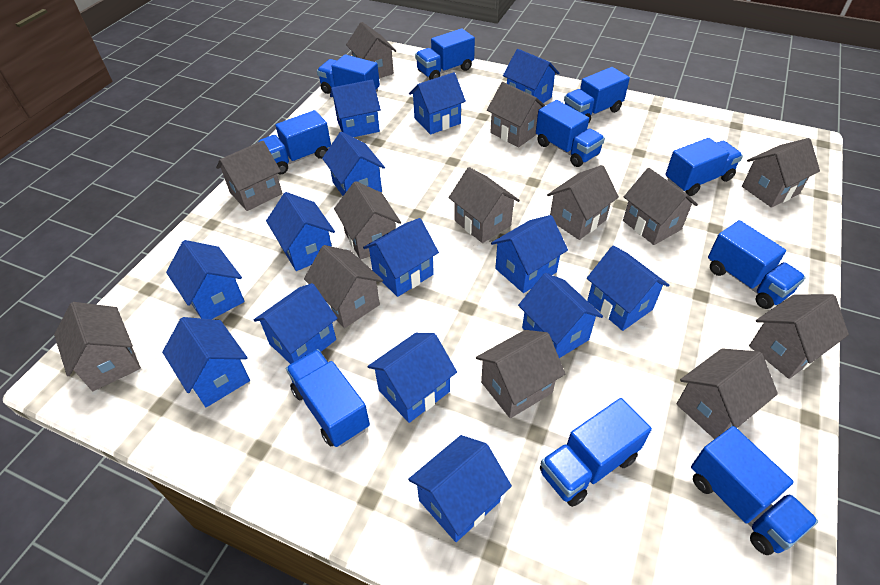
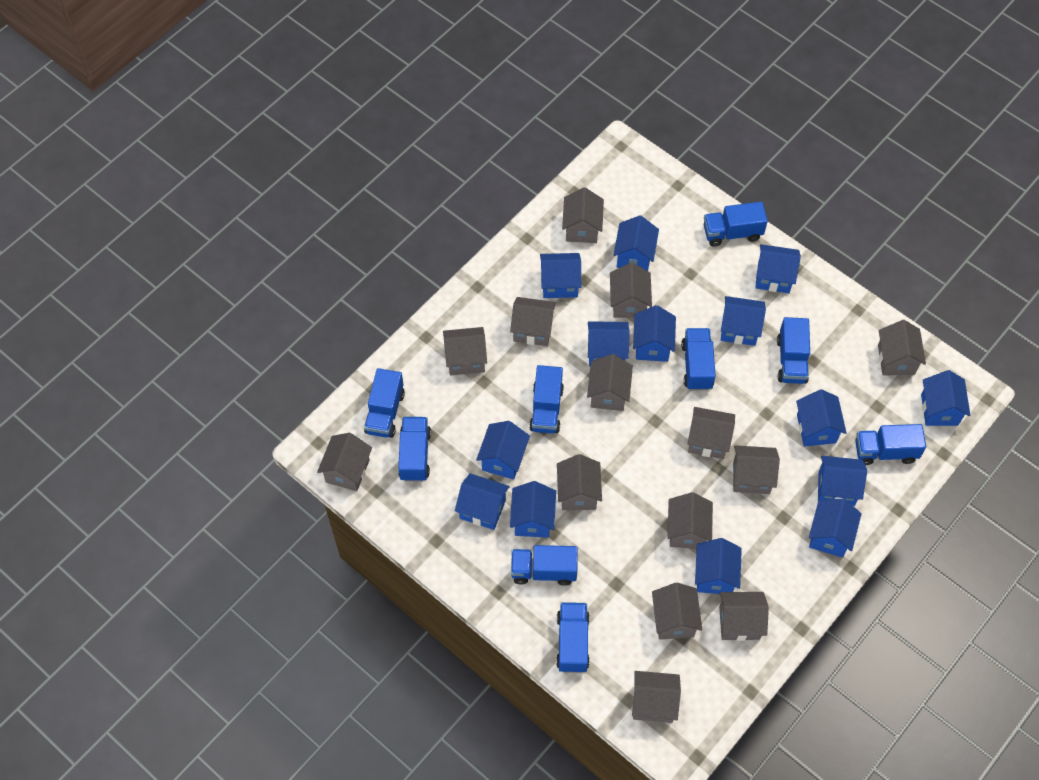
blue truck: 10 -> 9
grey house: 13 -> 14

